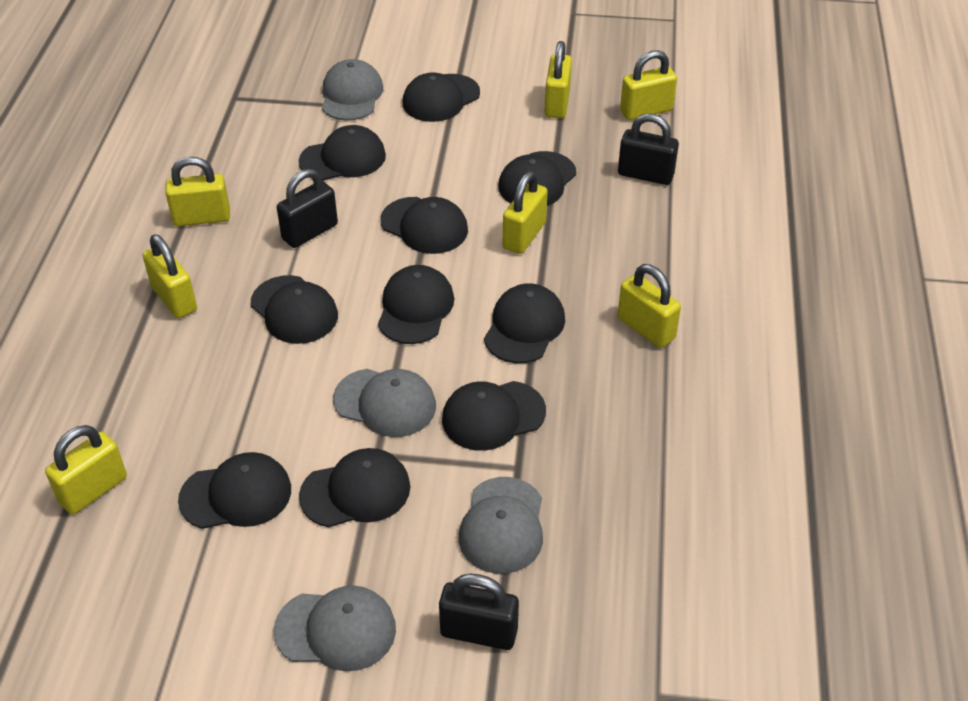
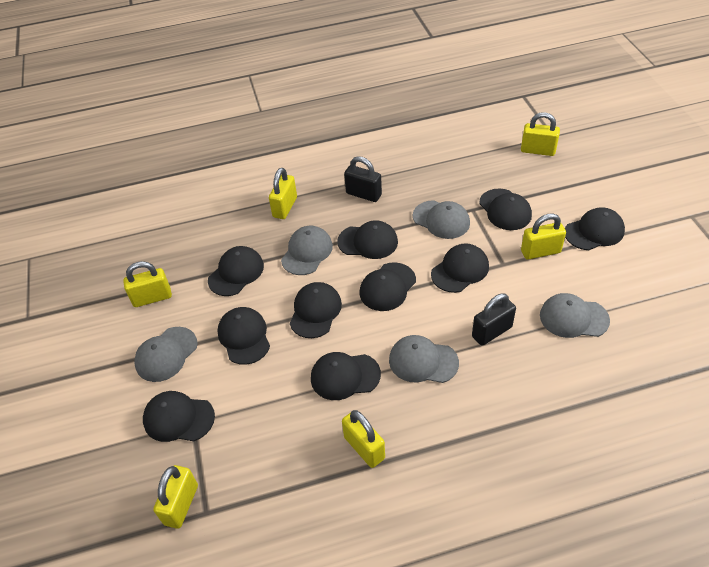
black padlock: 3 -> 2
grey cap: 4 -> 5
yellow padlock: 7 -> 6

